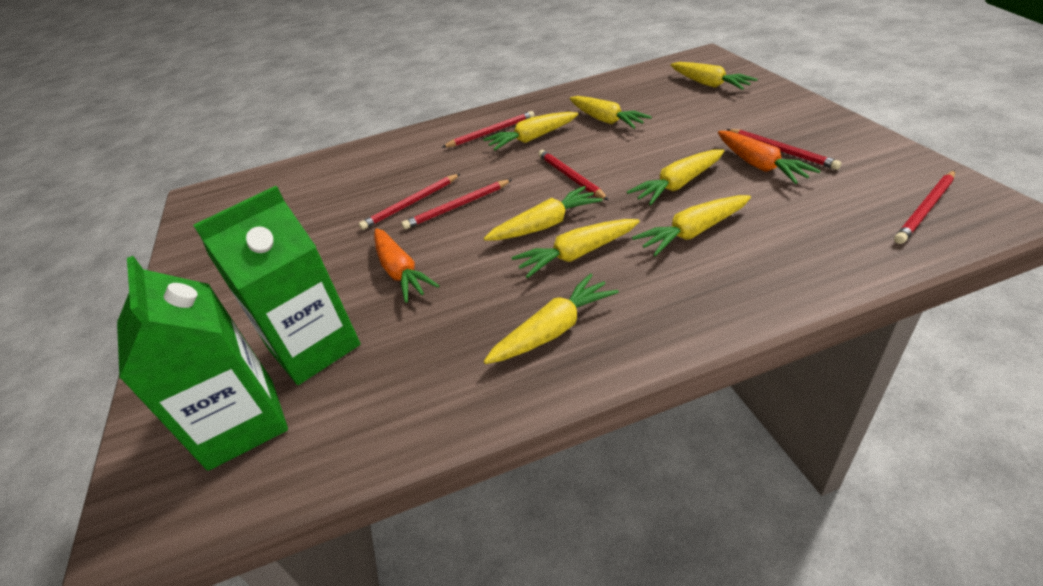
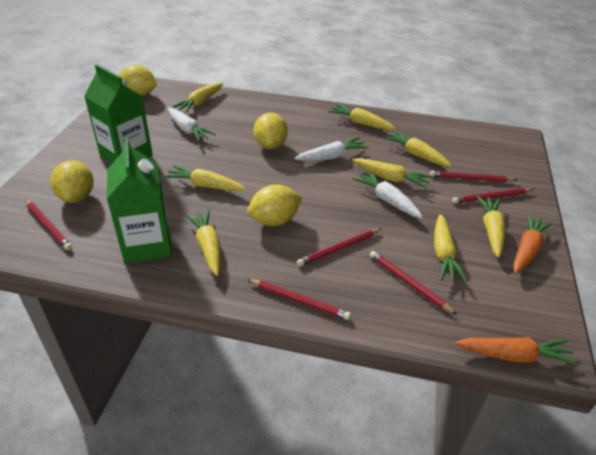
white carrot: 0 -> 3
yellow lemon: 0 -> 4

